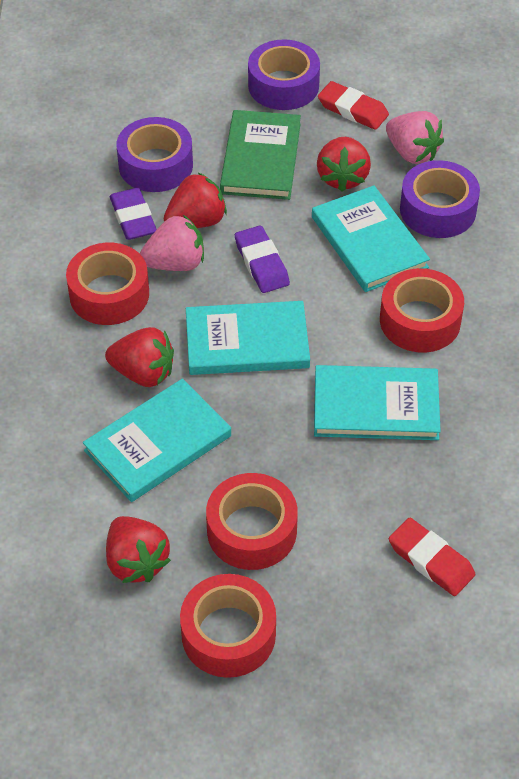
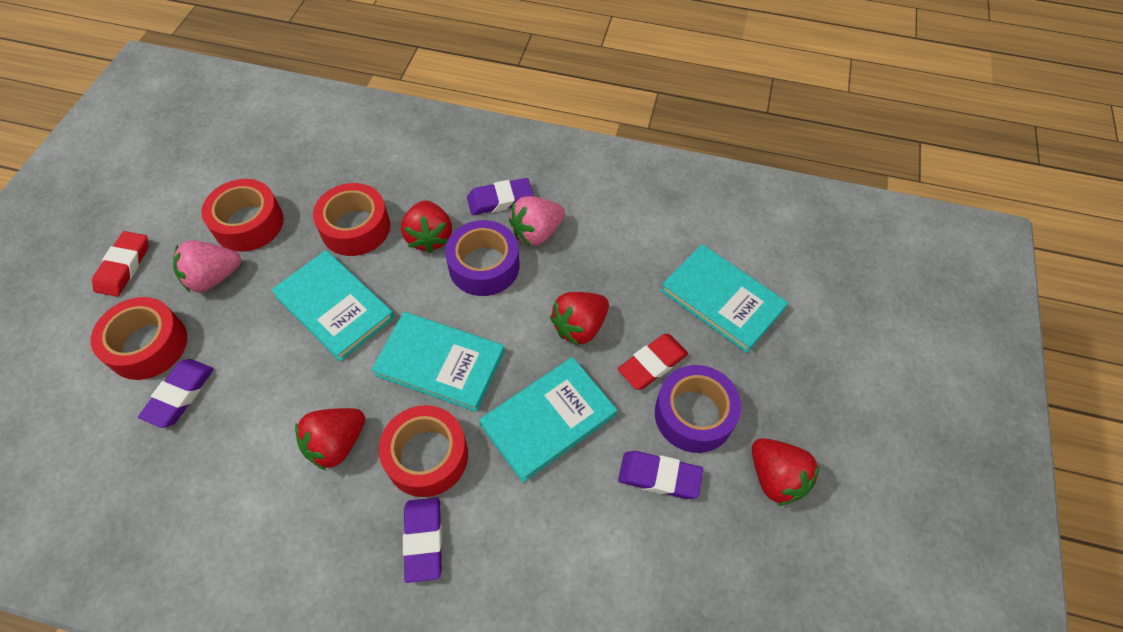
green book: 1 -> 0
purple eraser: 2 -> 4
purple tape: 3 -> 2

